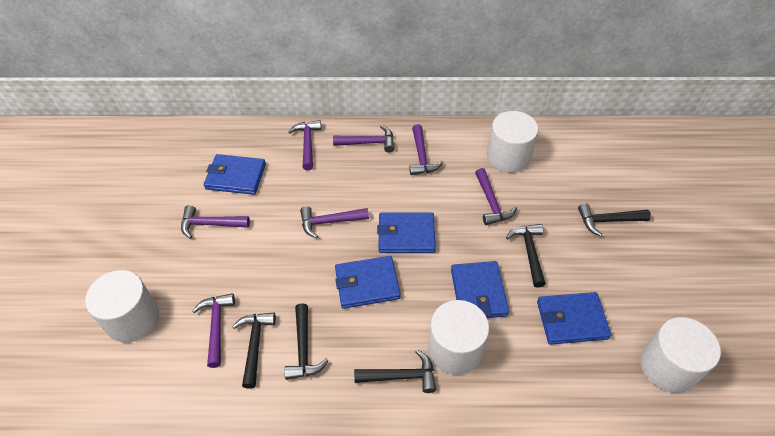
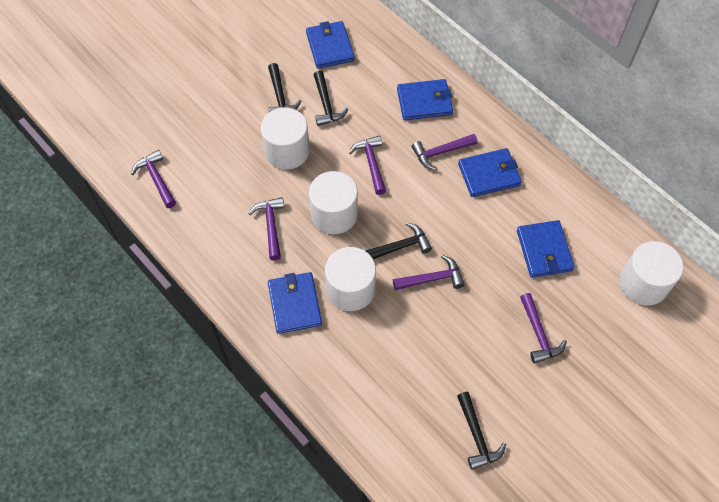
black hammer: 5 -> 4
purple hammer: 7 -> 6

